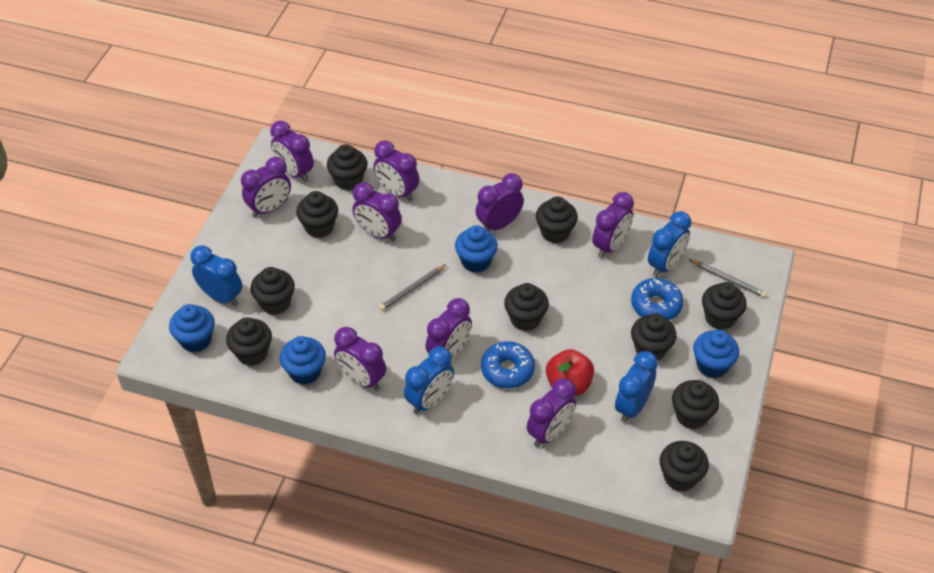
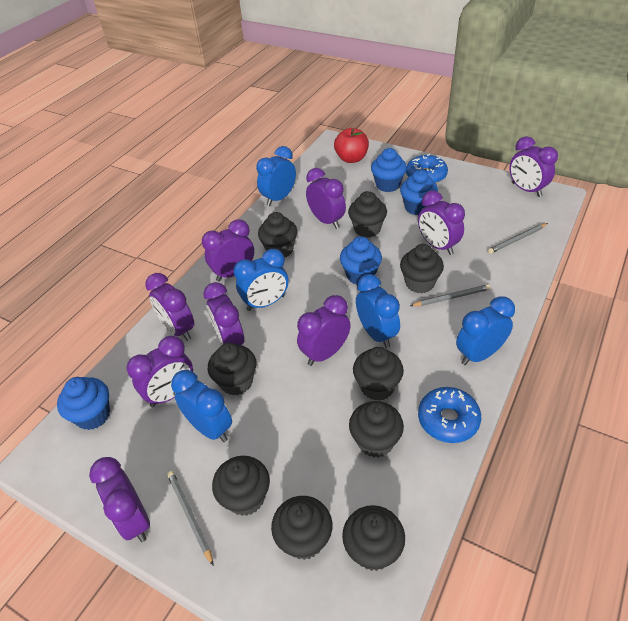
black cupcake: 10 -> 9
blue clock: 4 -> 5
grey pencil: 2 -> 3

